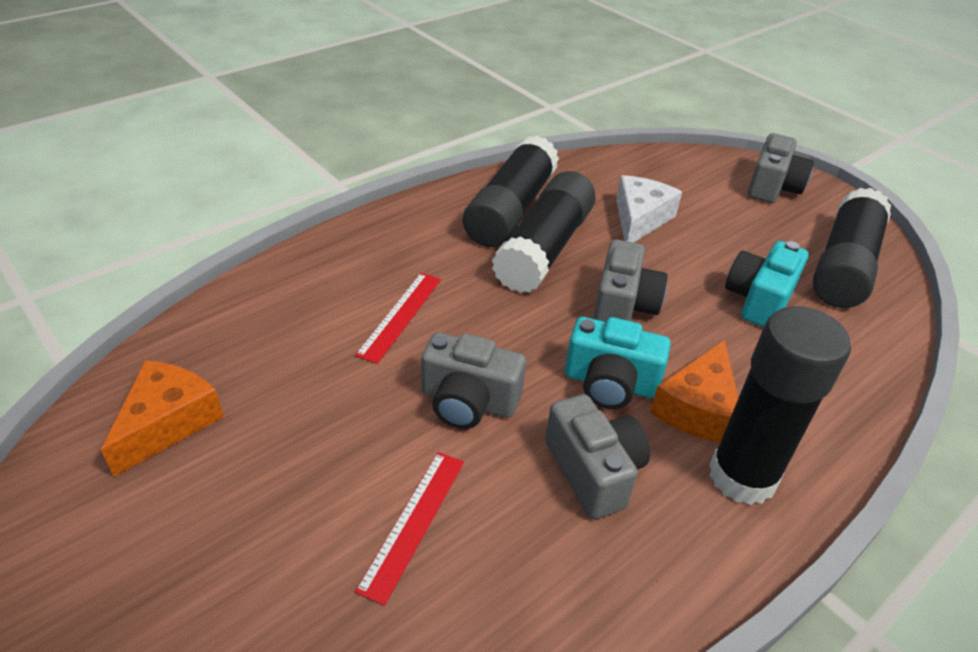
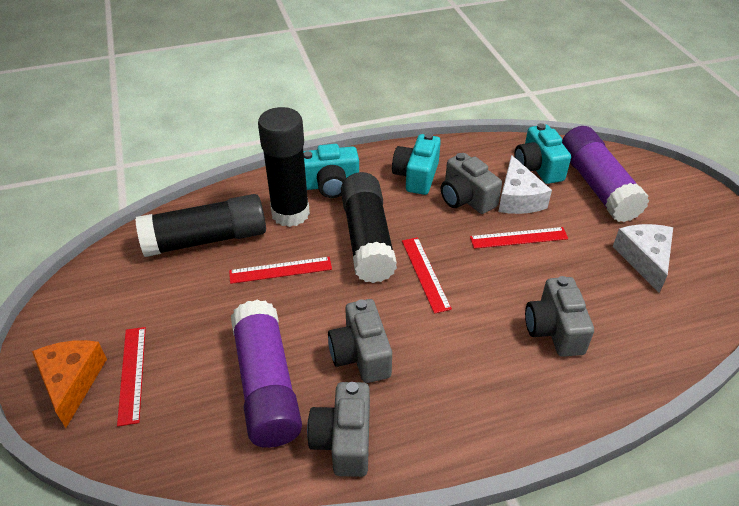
black glue stick: 4 -> 3
orange cheese: 2 -> 1
purple glue stick: 0 -> 2
red ruler: 2 -> 4
turquoise camera: 2 -> 3
white cheese: 1 -> 2

